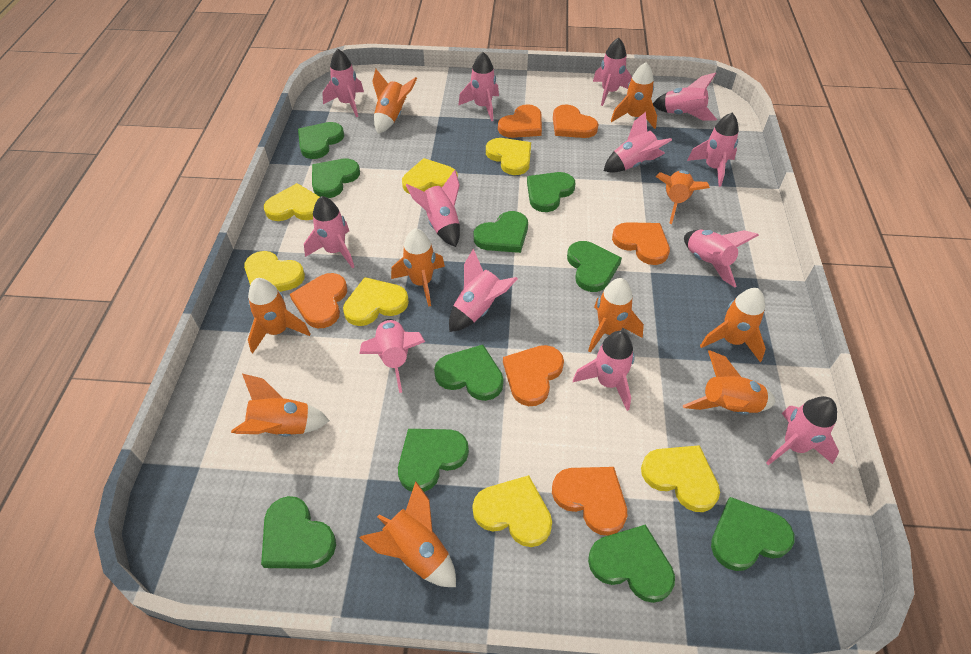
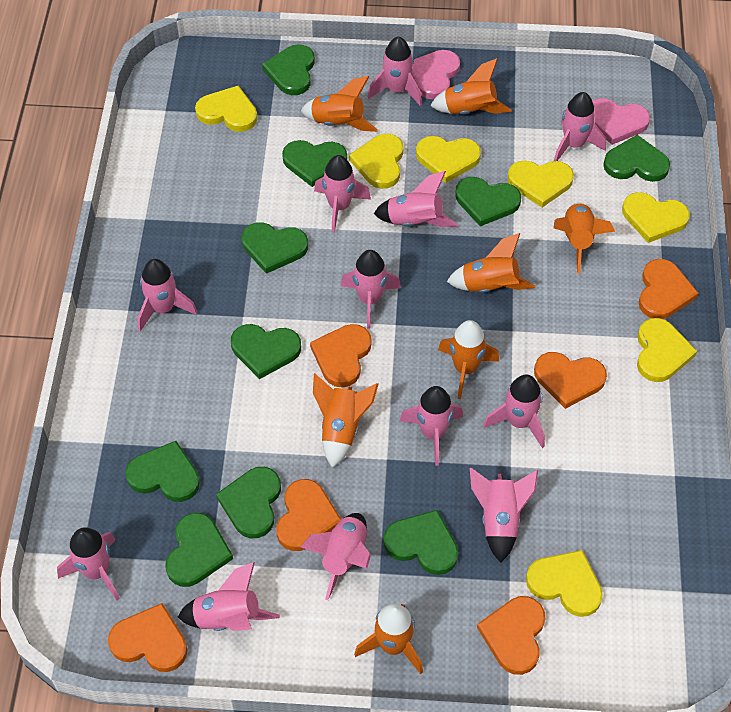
orange rocket: 10 -> 7
pink heart: 0 -> 2
pink rocket: 13 -> 12

